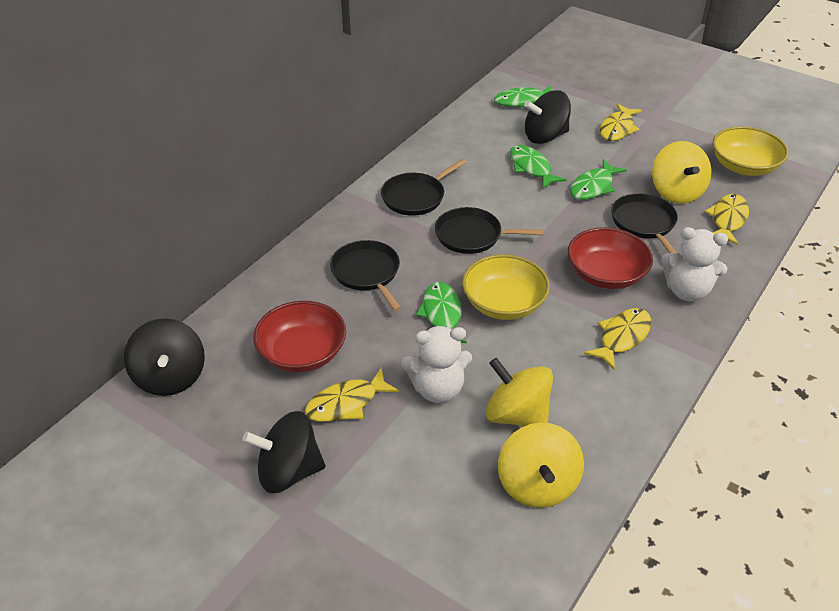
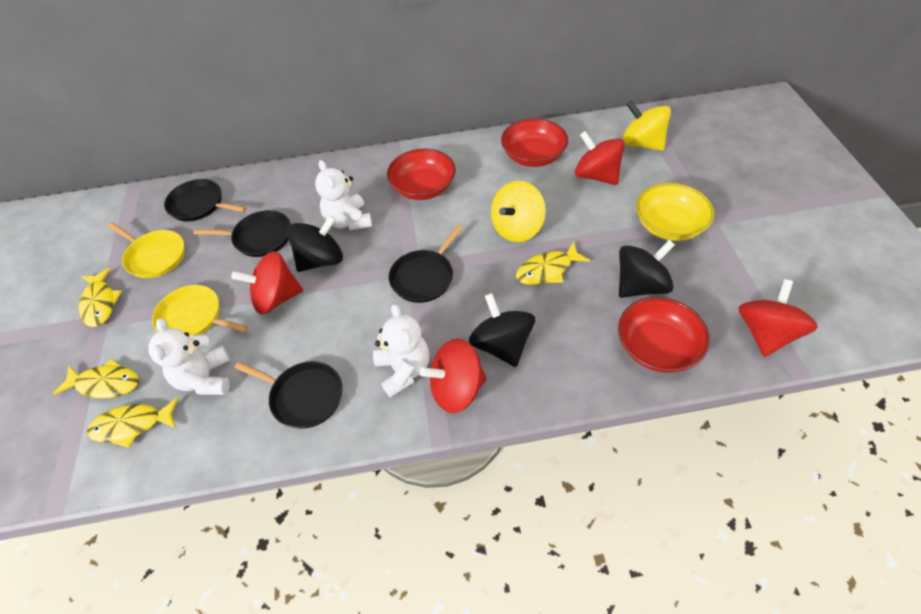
green fish: 4 -> 0
red bowl: 2 -> 3
red spinning top: 0 -> 4
white teddy bear: 2 -> 3
yellow bowl: 2 -> 1
yellow pan: 0 -> 2
yellow spinning top: 3 -> 2

